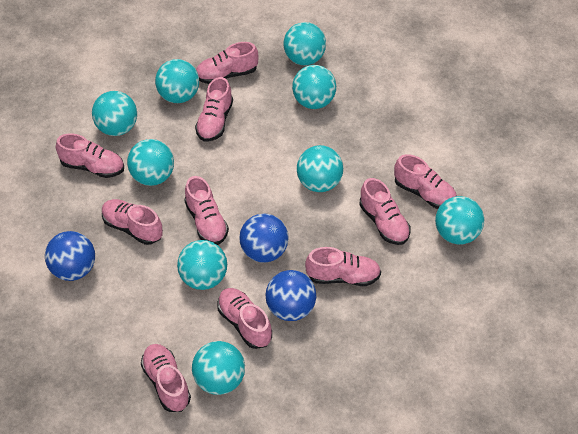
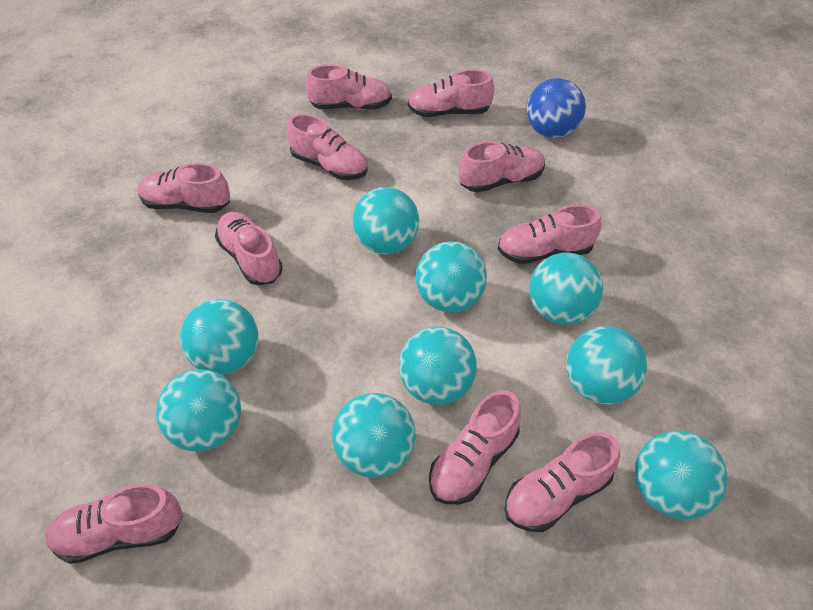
blue ball: 3 -> 1

